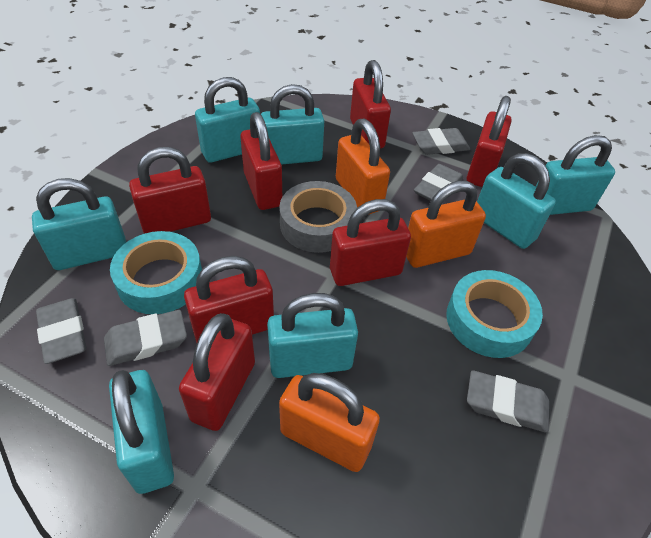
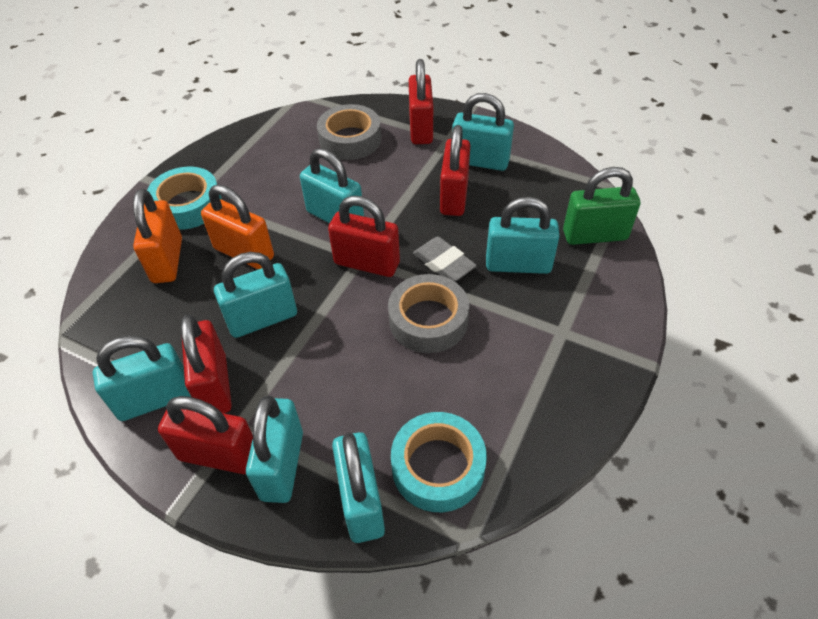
green padlock: 0 -> 1
grey eraser: 5 -> 1
grey tape: 1 -> 2
orange padlock: 3 -> 2
red padlock: 7 -> 5

